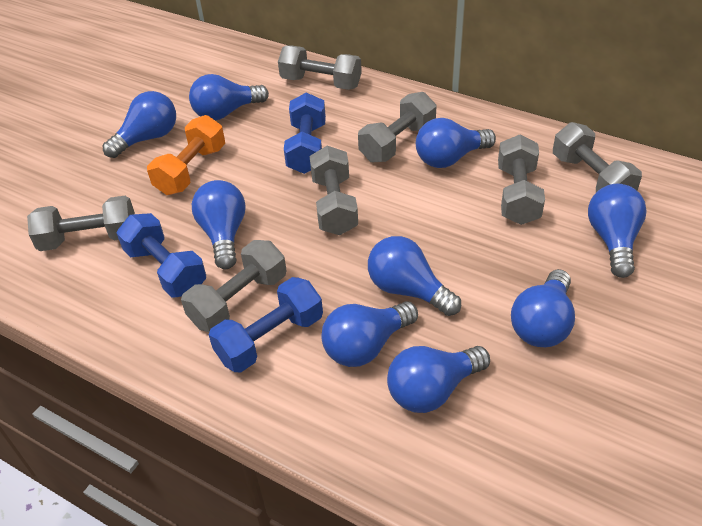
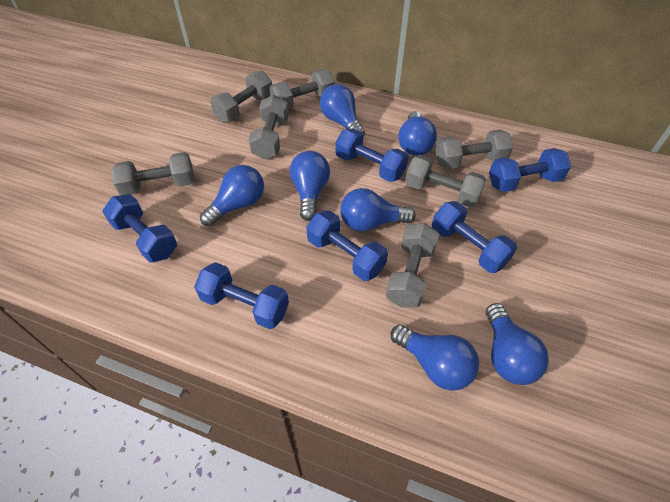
blue dumbbell: 3 -> 6
blue light bulb: 9 -> 7
orange dumbbell: 1 -> 0

